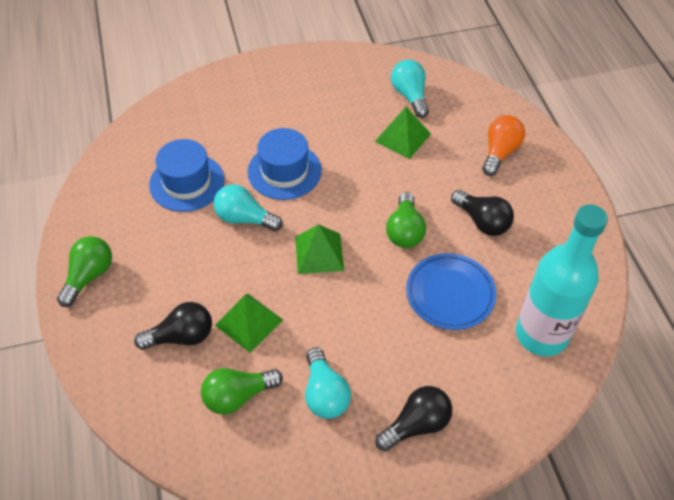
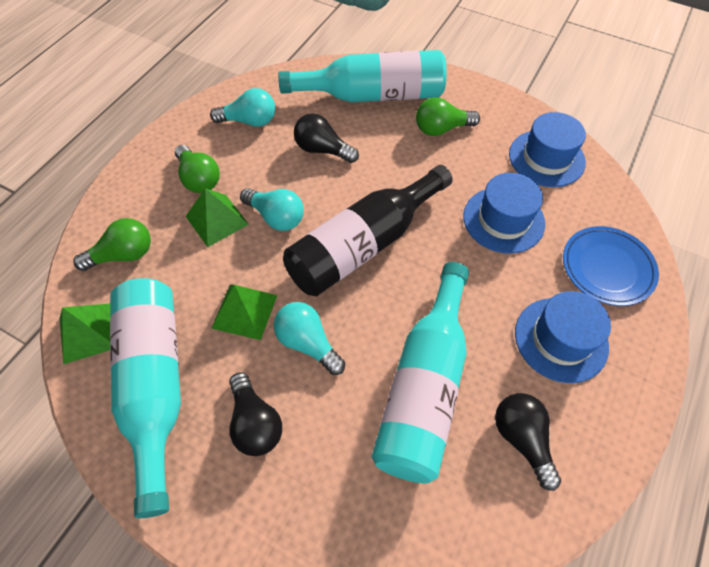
black bottle: 0 -> 1
blue hat: 2 -> 3
orange light bulb: 1 -> 0
turquoise bottle: 1 -> 3

